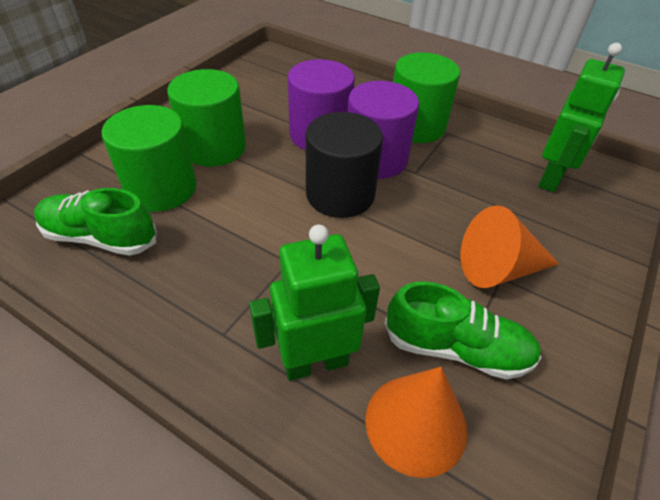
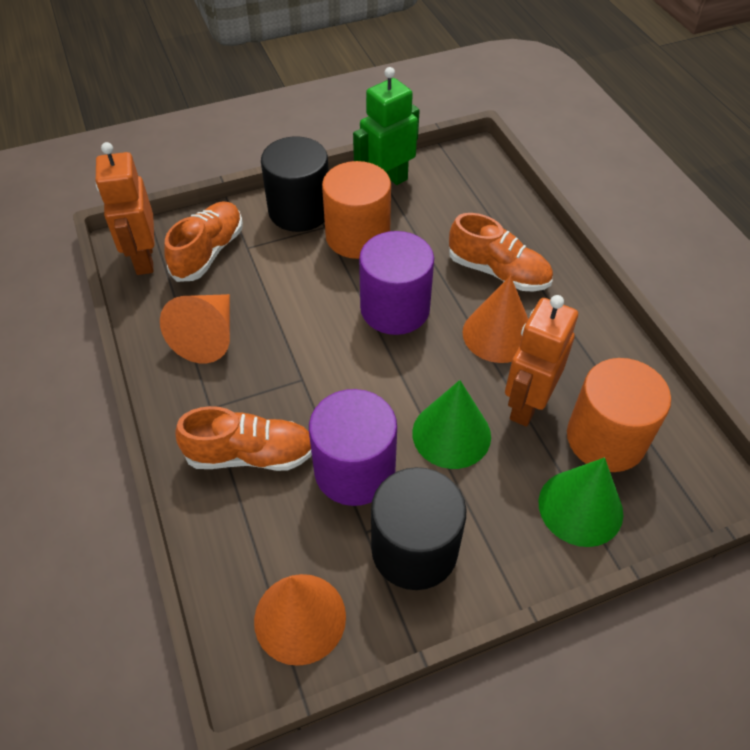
black cylinder: 1 -> 2
green cone: 0 -> 2
green cylinder: 3 -> 0
green robot: 2 -> 1
green shoe: 2 -> 0
orange cone: 2 -> 3
orange cylinder: 0 -> 2
orange robot: 0 -> 2
orange shoe: 0 -> 3

